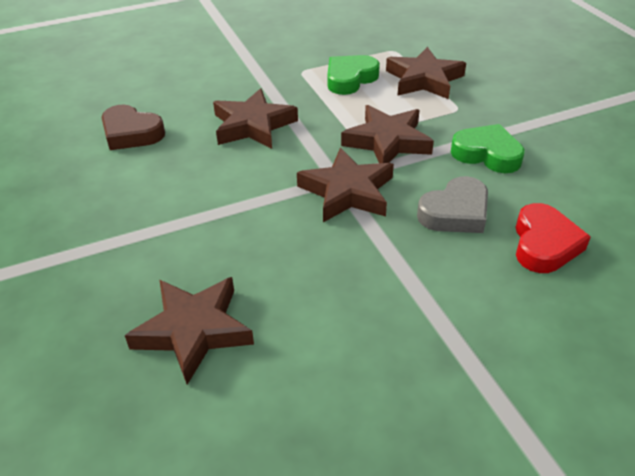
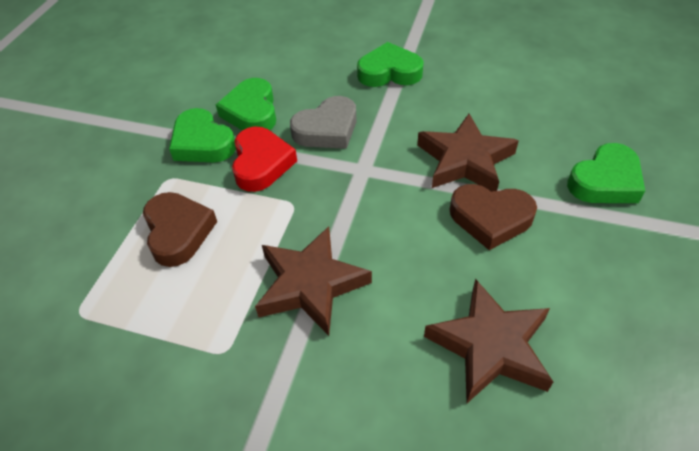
brown heart: 1 -> 2
brown star: 5 -> 3
green heart: 2 -> 4

